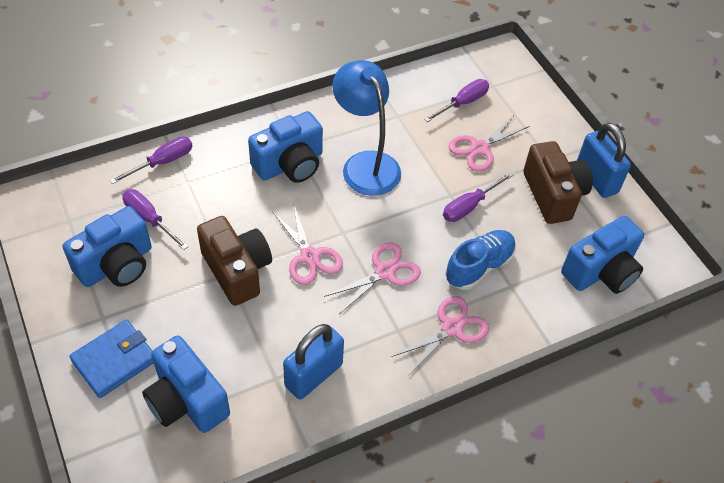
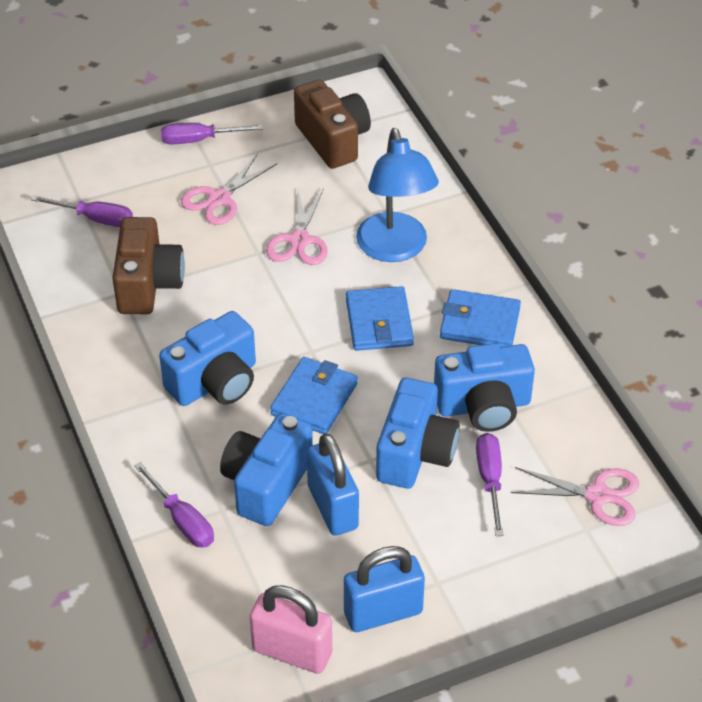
blue shoe: 1 -> 0
blue wallet: 1 -> 3
pink padlock: 0 -> 1
pink scissors: 4 -> 3

